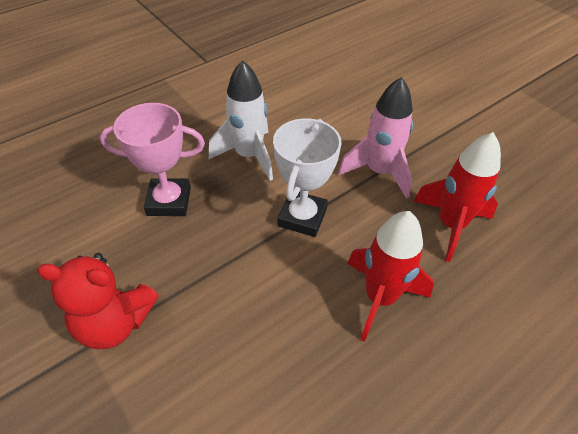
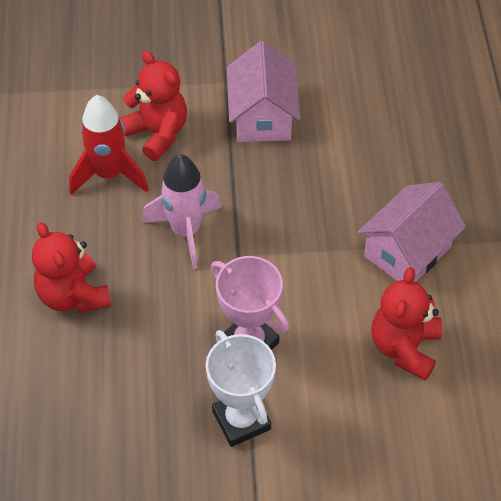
pink house: 0 -> 2
red rocket: 2 -> 1
red teddy bear: 1 -> 3
white rocket: 1 -> 0

